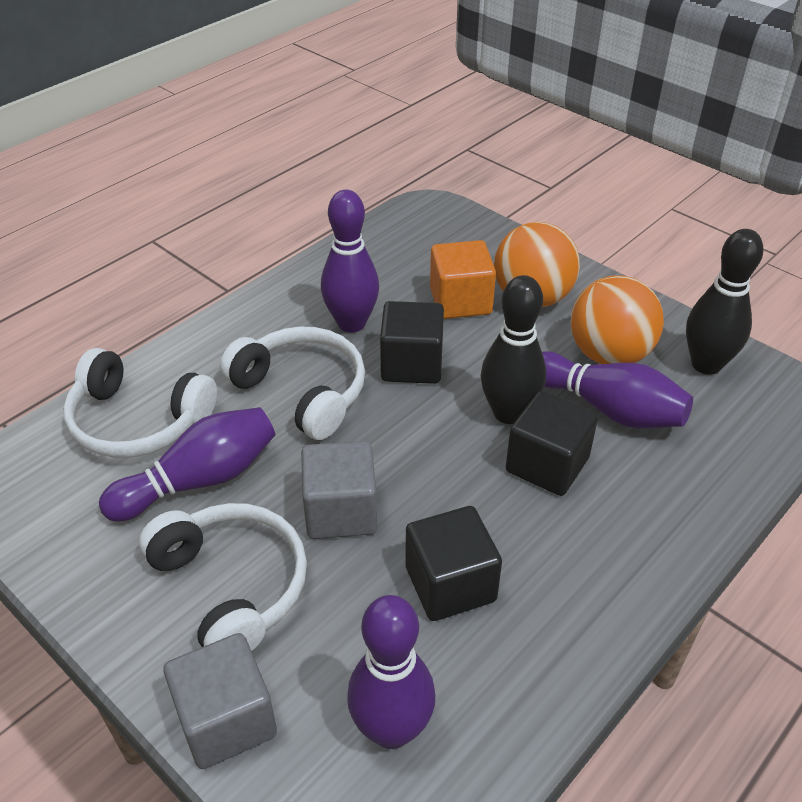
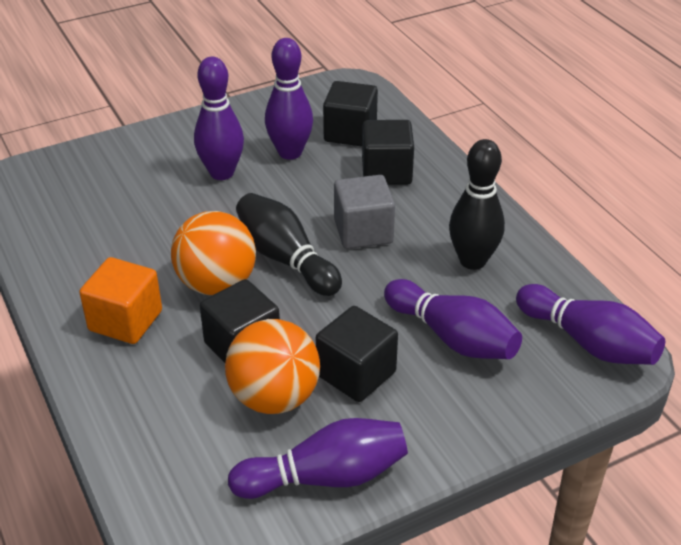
black cube: 3 -> 4
grey cube: 2 -> 1
purple bowling pin: 4 -> 5
white headphones: 3 -> 0

